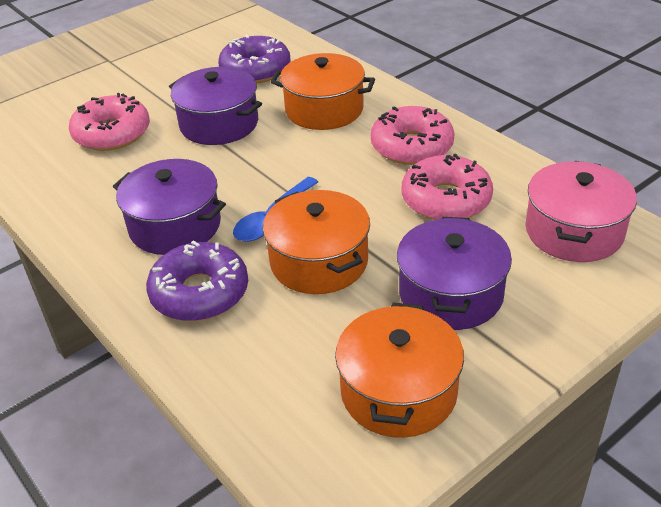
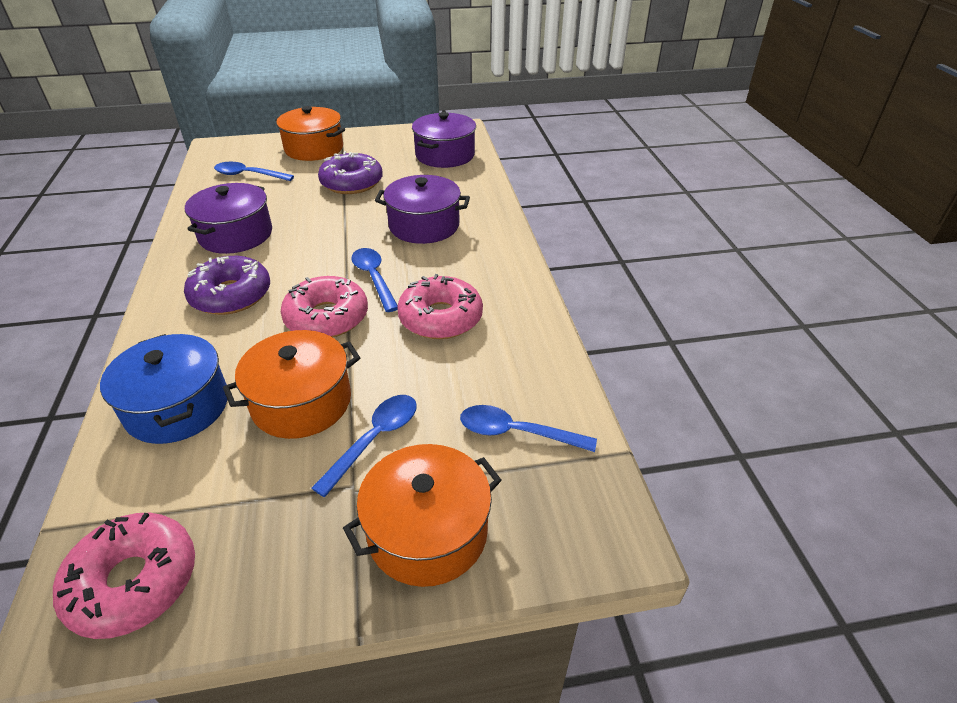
blue pot: 0 -> 1
blue spoon: 1 -> 4
pink pot: 1 -> 0

